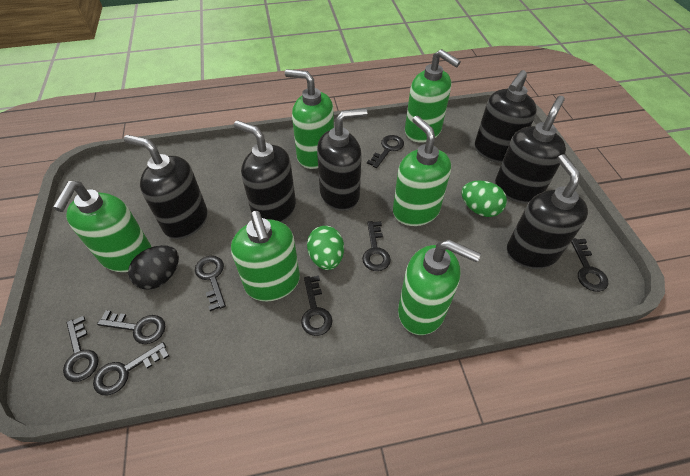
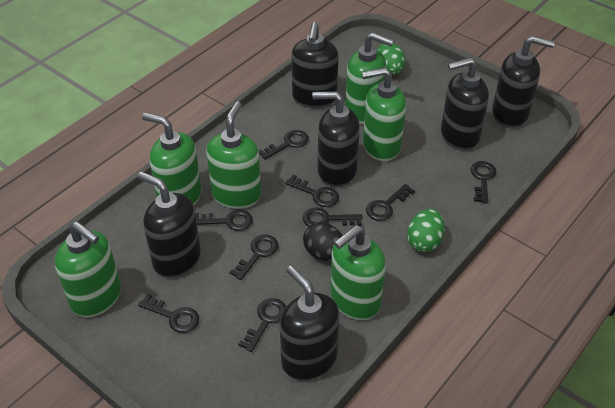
black key: 8 -> 9

